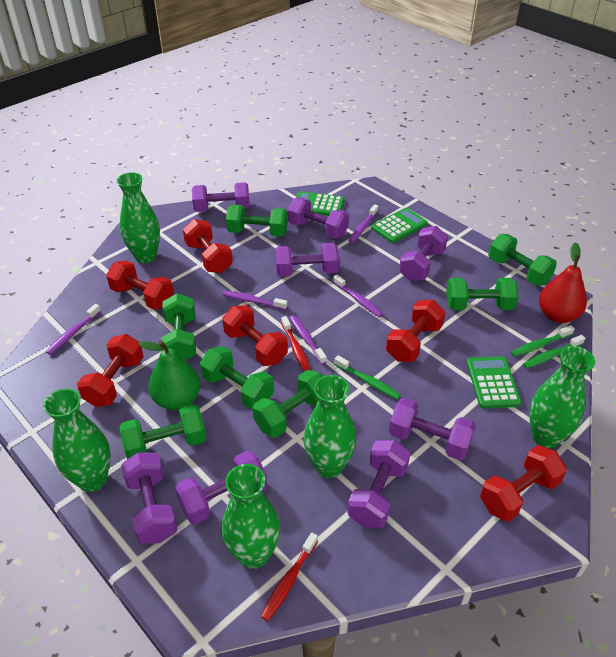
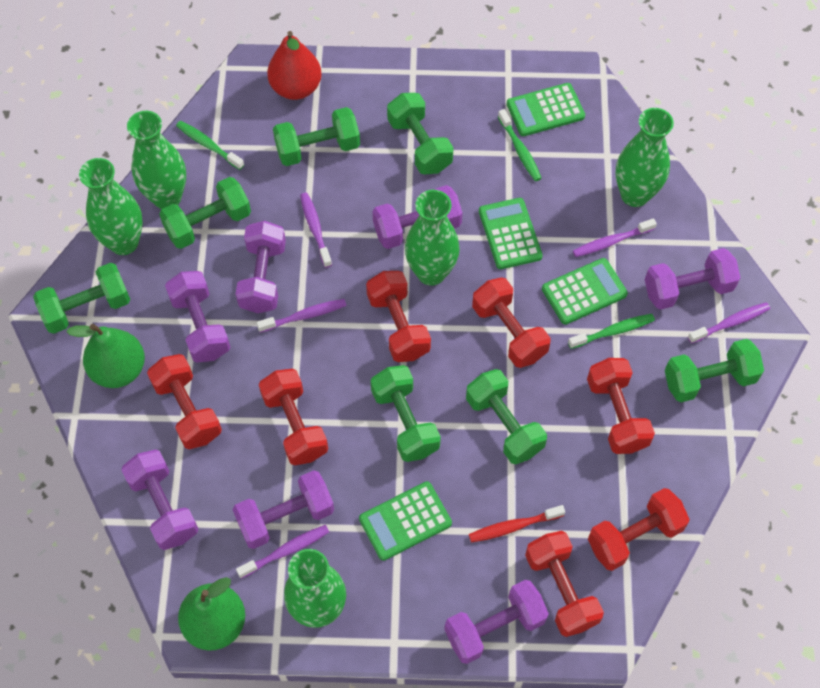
green calculator: 3 -> 4
green pear: 1 -> 2
purple dumbbell: 8 -> 7
red dumbbell: 6 -> 7
red toothbrush: 2 -> 1

